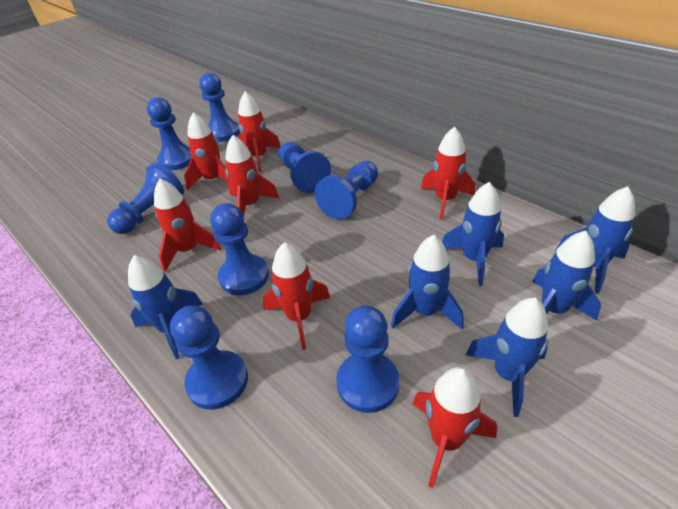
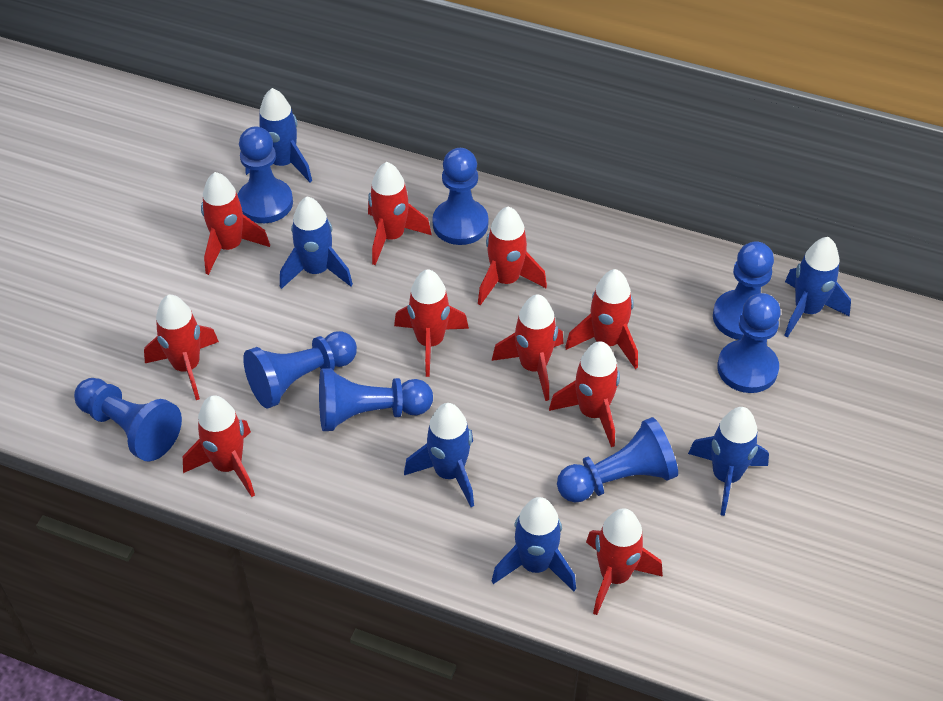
red rocket: 7 -> 10

